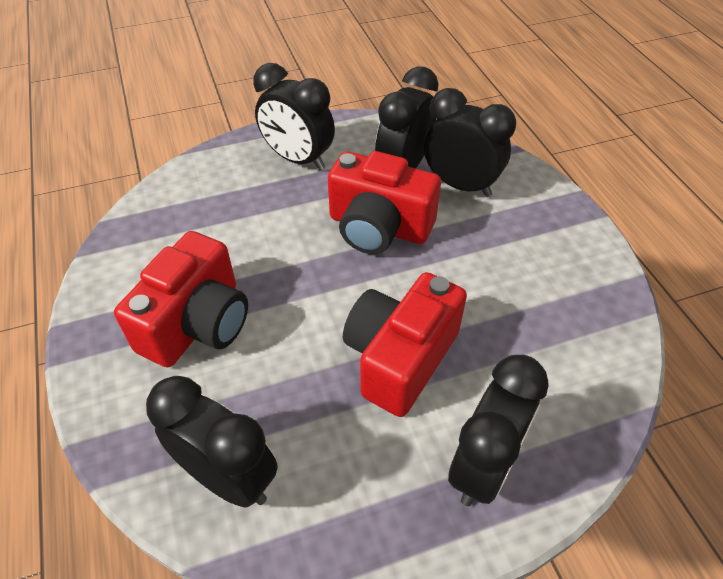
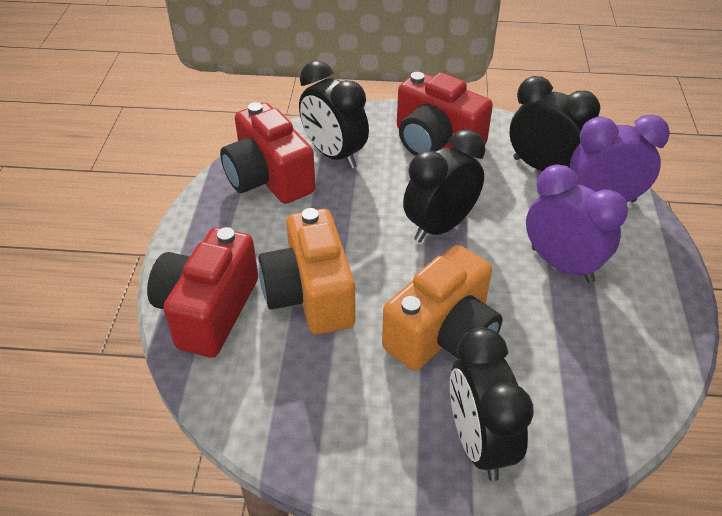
black clock: 5 -> 4
orange camera: 0 -> 2
purple clock: 0 -> 2

